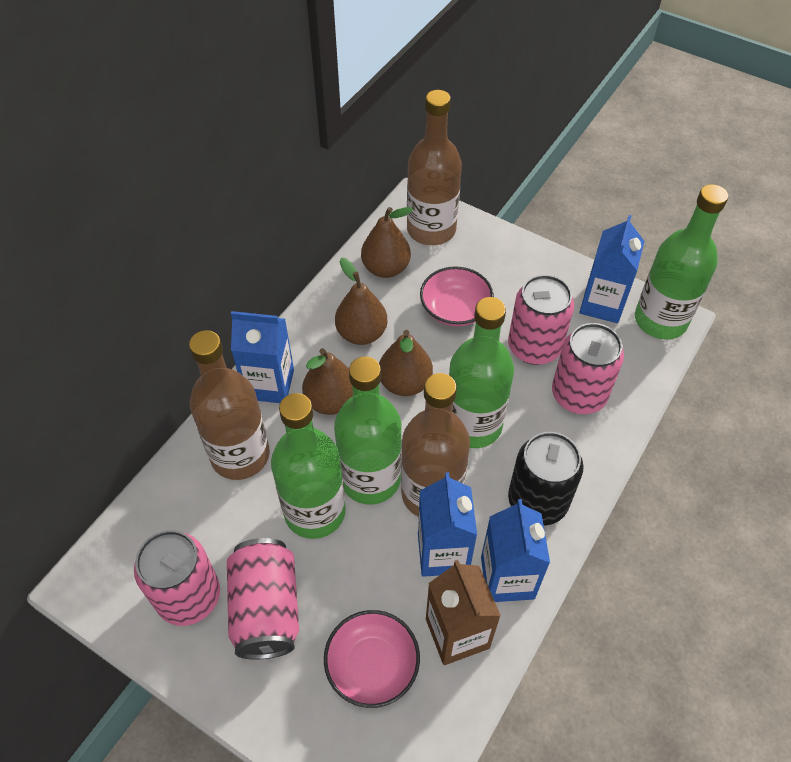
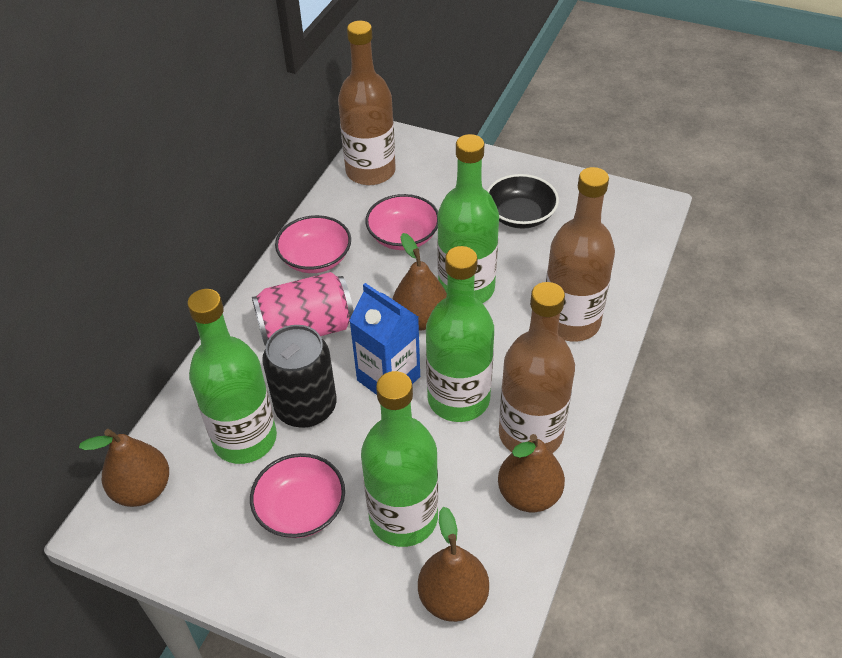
black bowl: 0 -> 1
blue carton: 4 -> 1
brown carton: 1 -> 0
pink bowl: 2 -> 3
pink can: 4 -> 1

